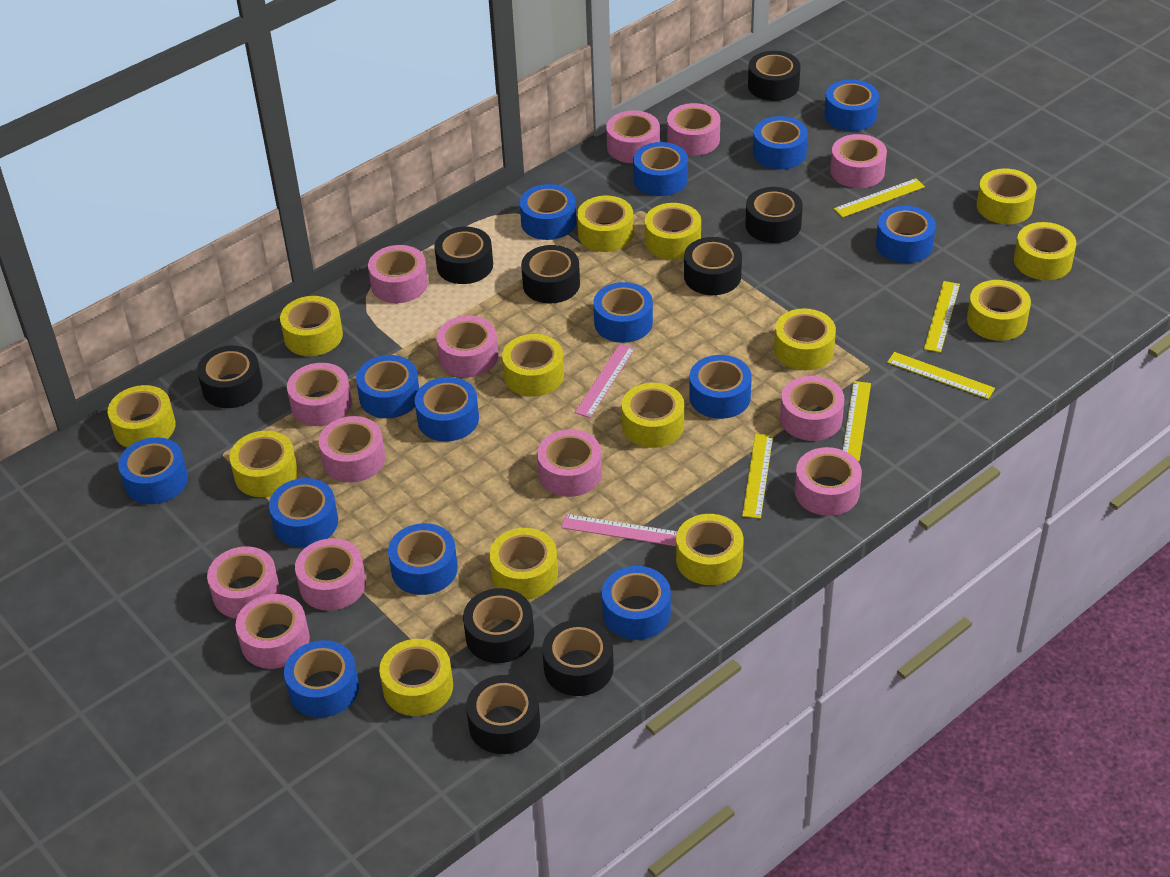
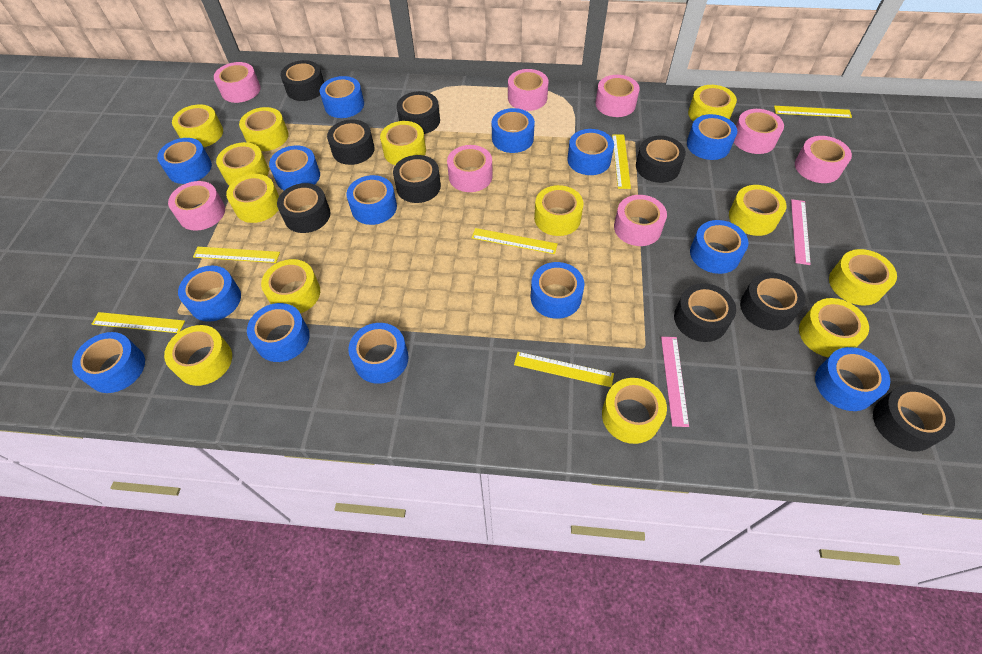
pink tape: 13 -> 8
yellow ruler: 5 -> 6
yellow tape: 14 -> 13

